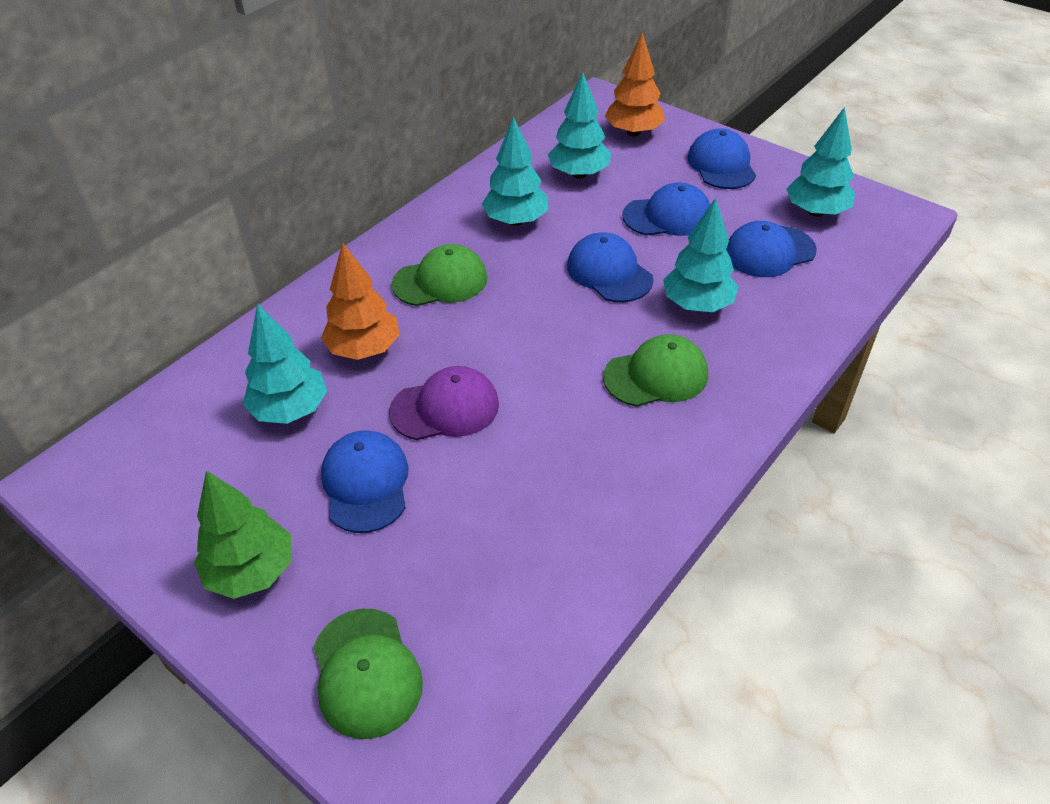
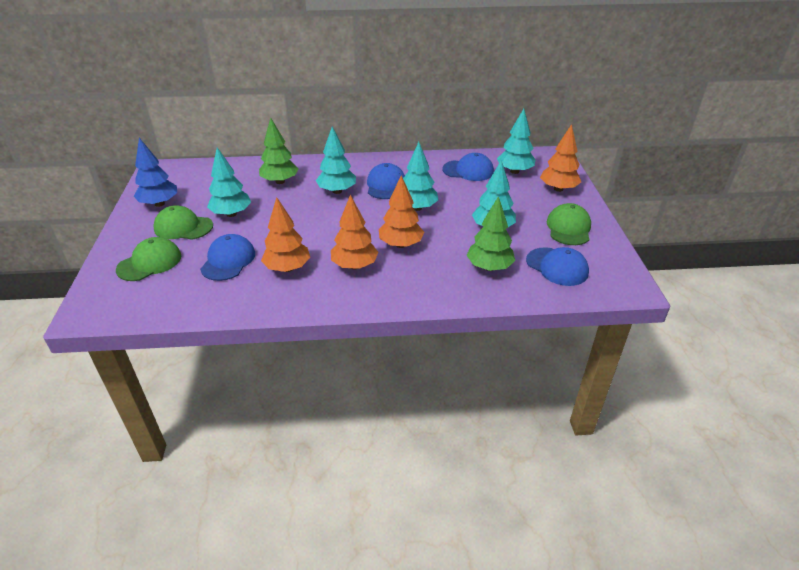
blue cap: 5 -> 4
blue tree: 0 -> 1
green tree: 1 -> 2
orange tree: 2 -> 4
purple cap: 1 -> 0

